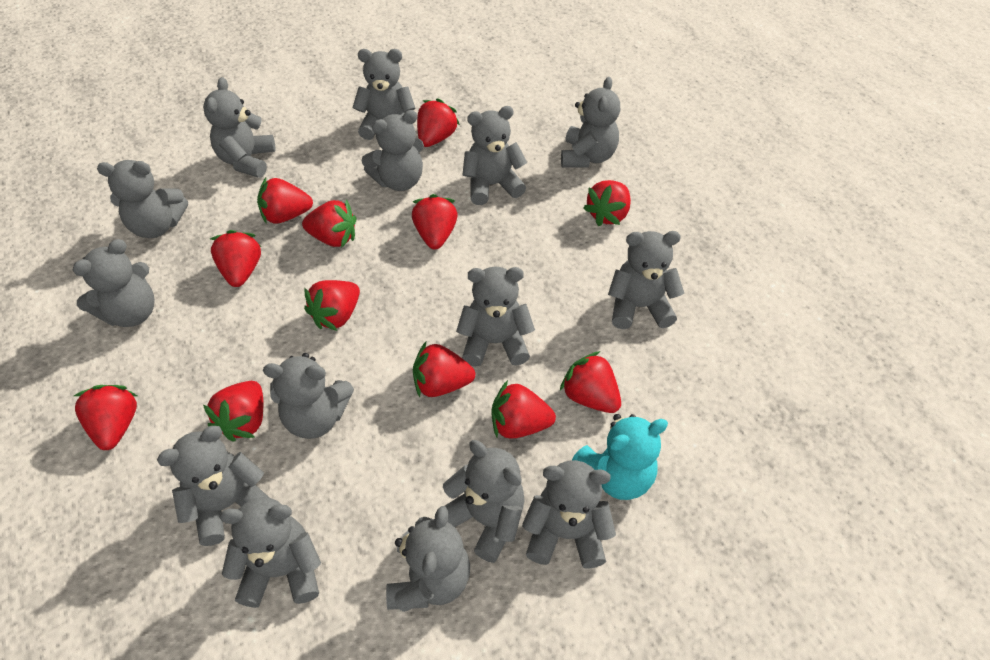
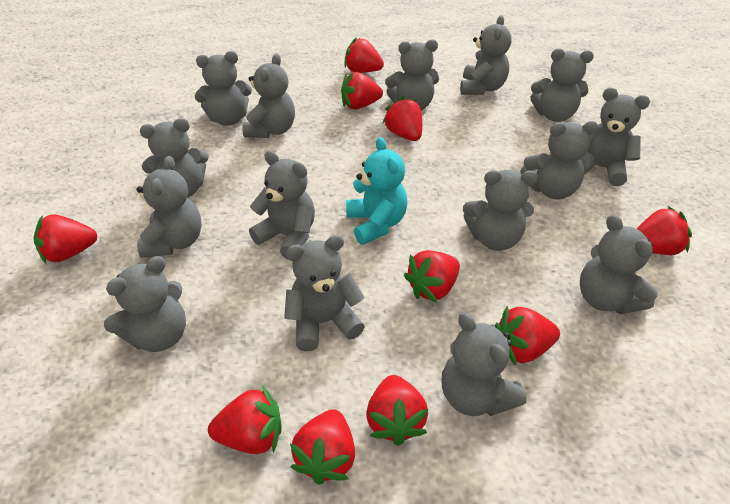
red strawberry: 12 -> 10

